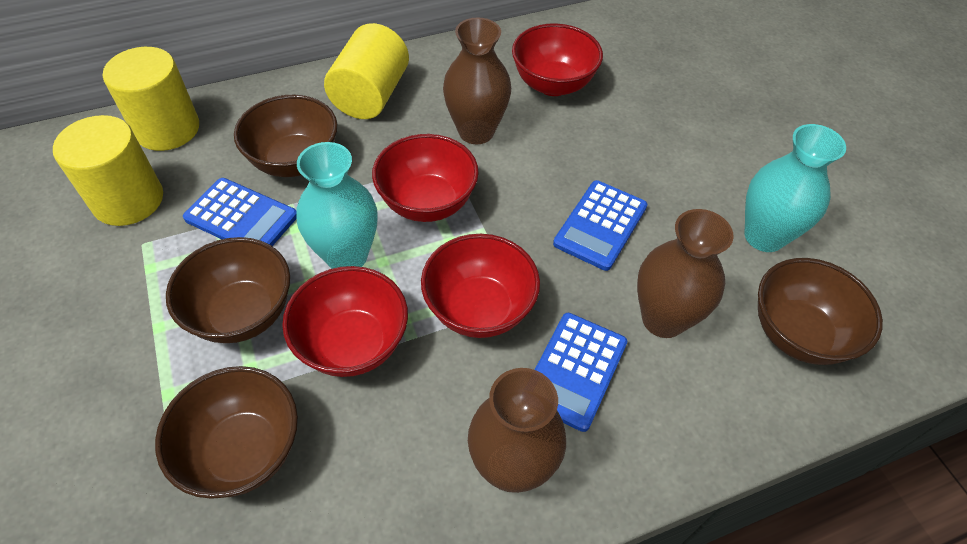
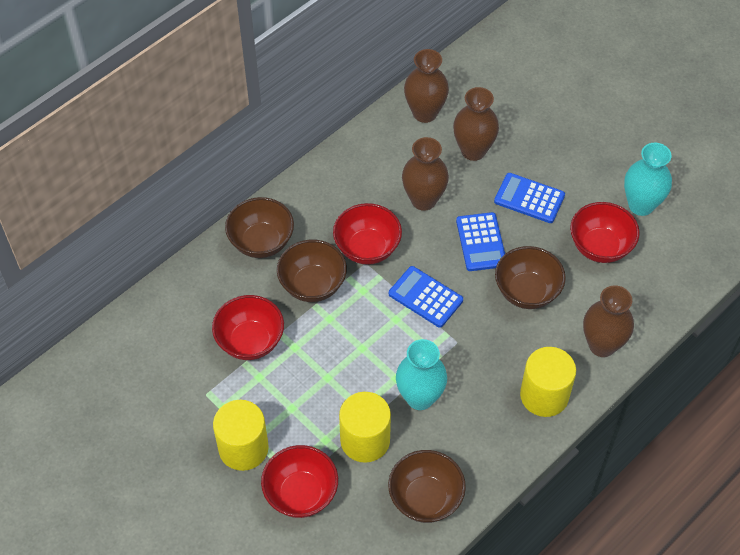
brown vase: 3 -> 4

